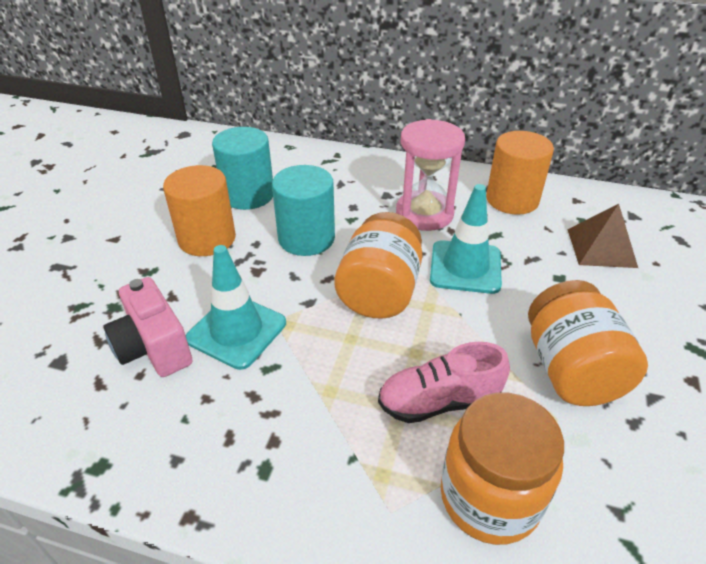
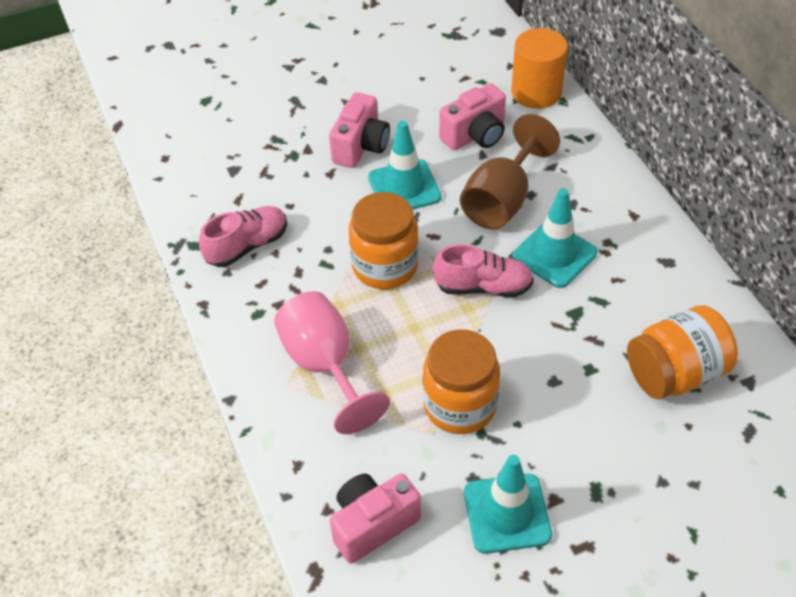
brown goblet: 0 -> 1
brown pyramid: 1 -> 0
orange cylinder: 2 -> 1
pink camera: 1 -> 3
pink goblet: 0 -> 1
pink hourglass: 1 -> 0
pink shoe: 1 -> 2
turquoise cylinder: 2 -> 0
turquoise traffic cone: 2 -> 3

